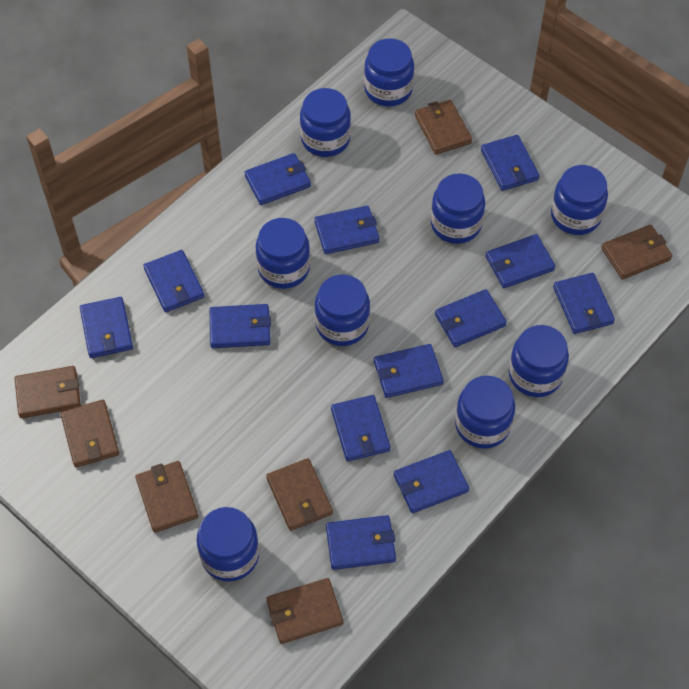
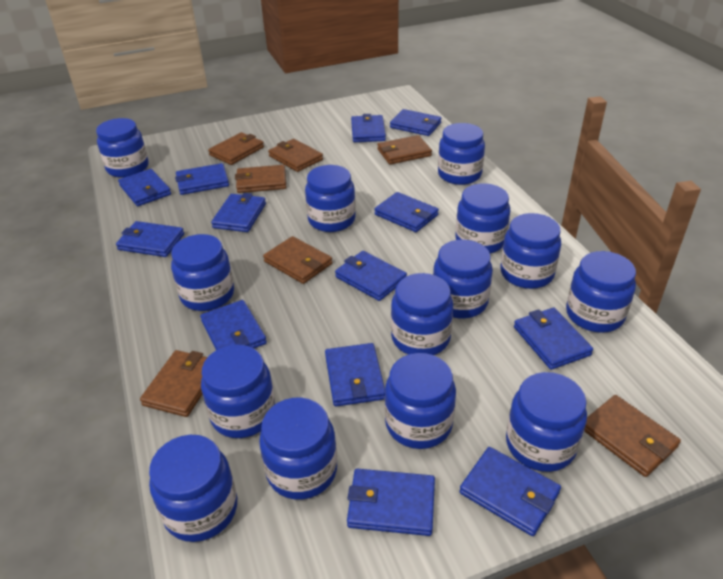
blue jar: 9 -> 14

